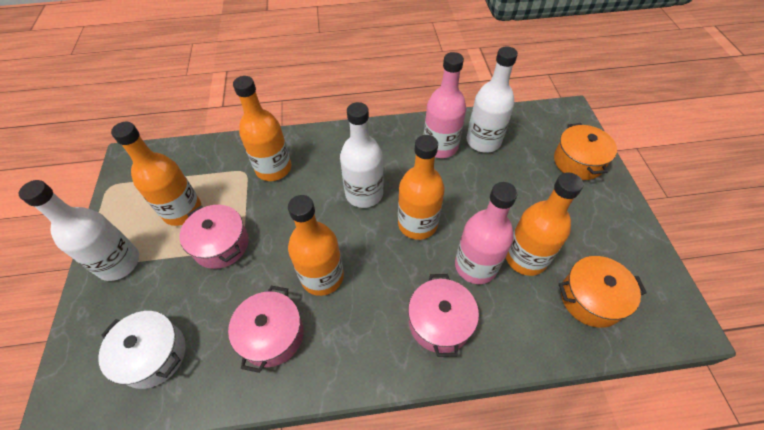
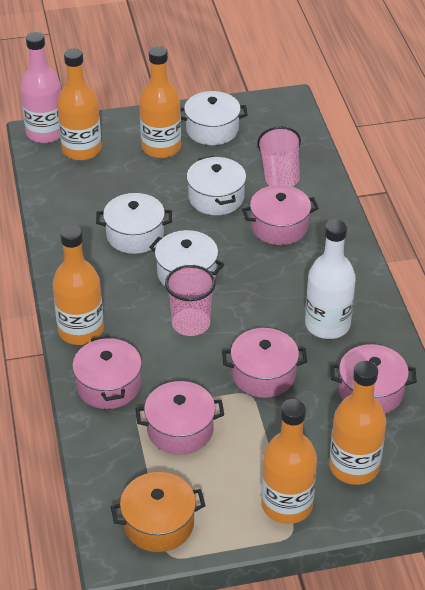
orange pot: 2 -> 1
pink bottle: 2 -> 1
pink cup: 0 -> 2
pink pot: 3 -> 5
white bottle: 3 -> 1
white pot: 1 -> 4

